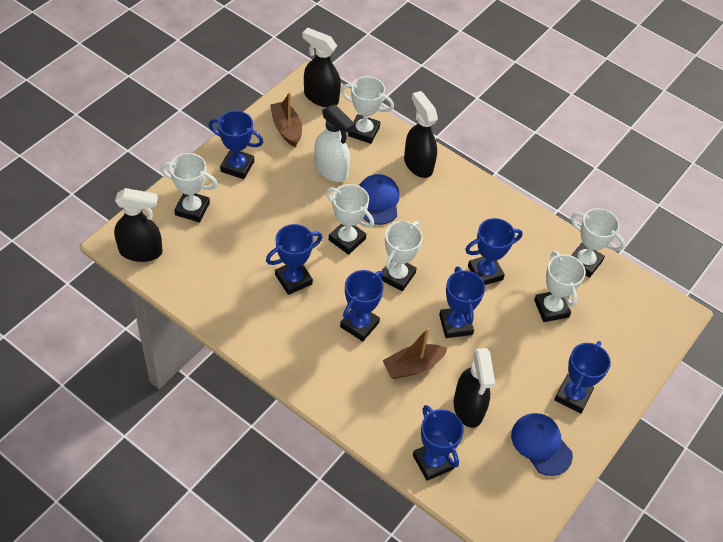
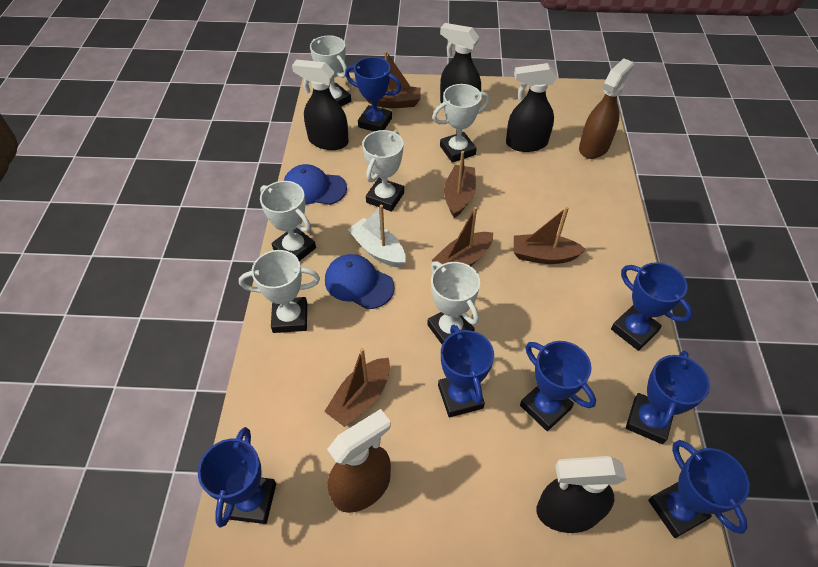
brown boat: 2 -> 5
brown spray bottle: 0 -> 2
white boat: 0 -> 1
white spray bottle: 1 -> 0

